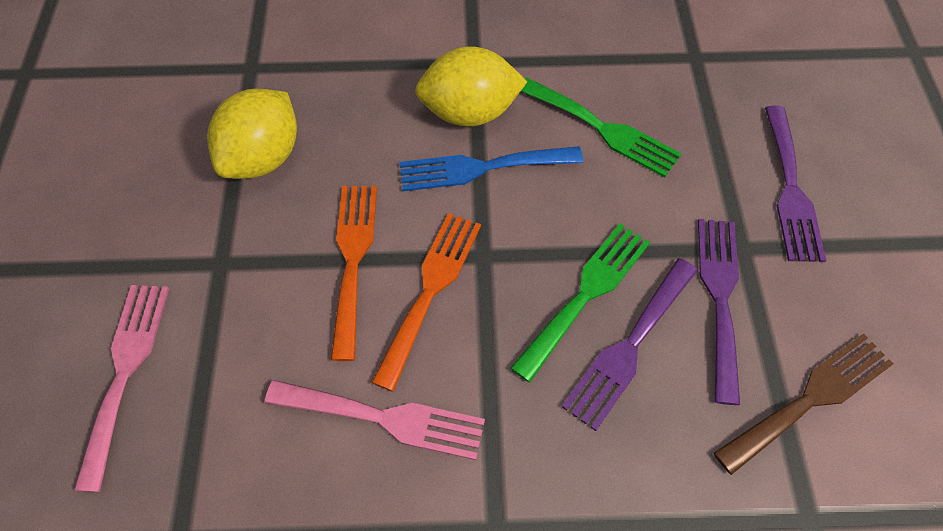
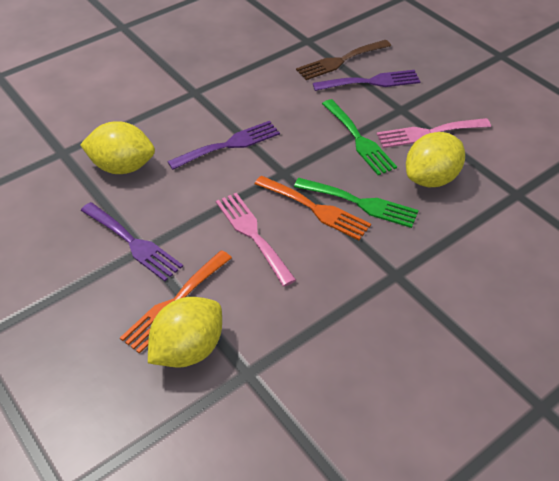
blue fork: 1 -> 0
yellow lemon: 2 -> 3

